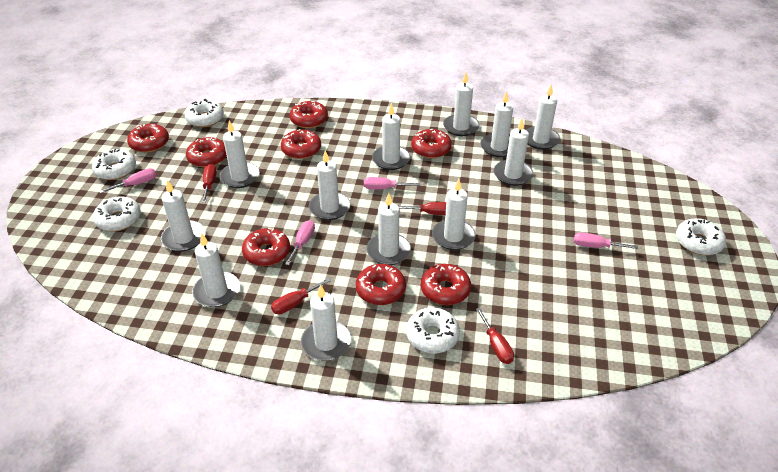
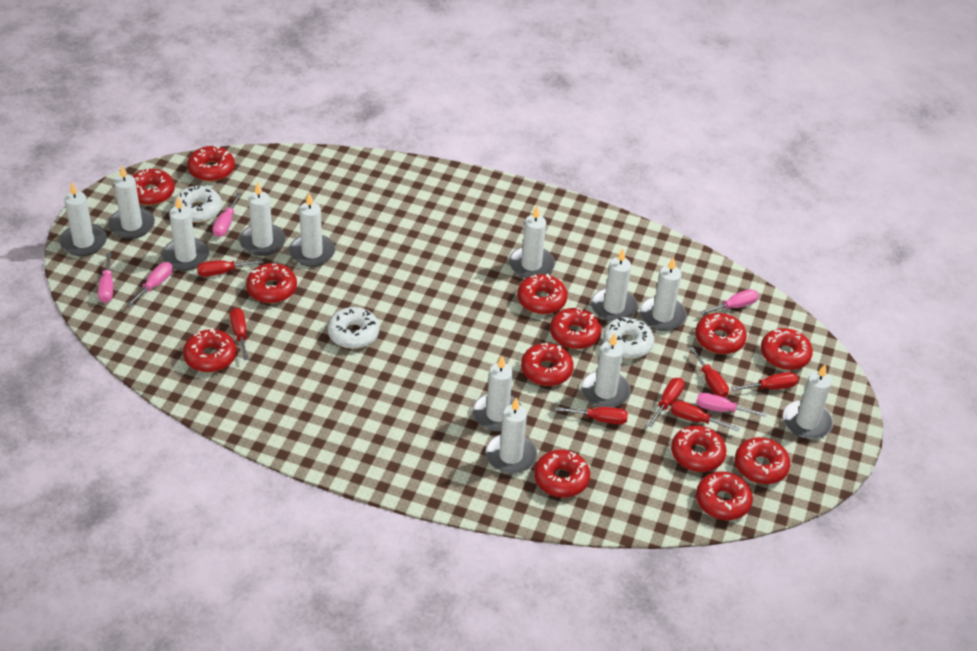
pink screwdriver: 4 -> 5
red donut: 8 -> 13
red screwdriver: 4 -> 7
white donut: 5 -> 3

